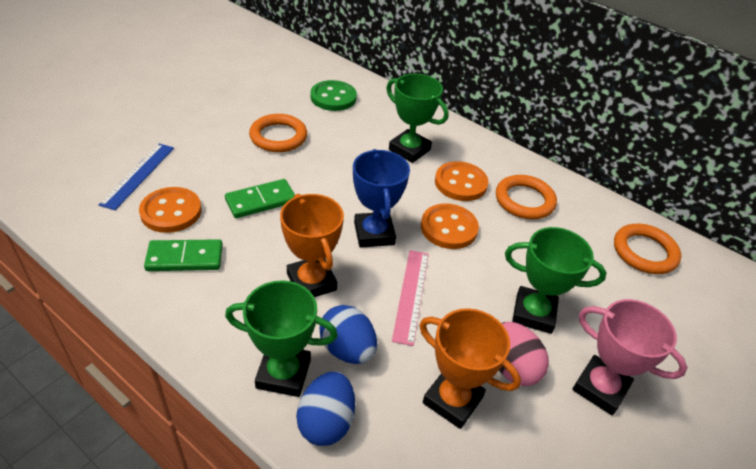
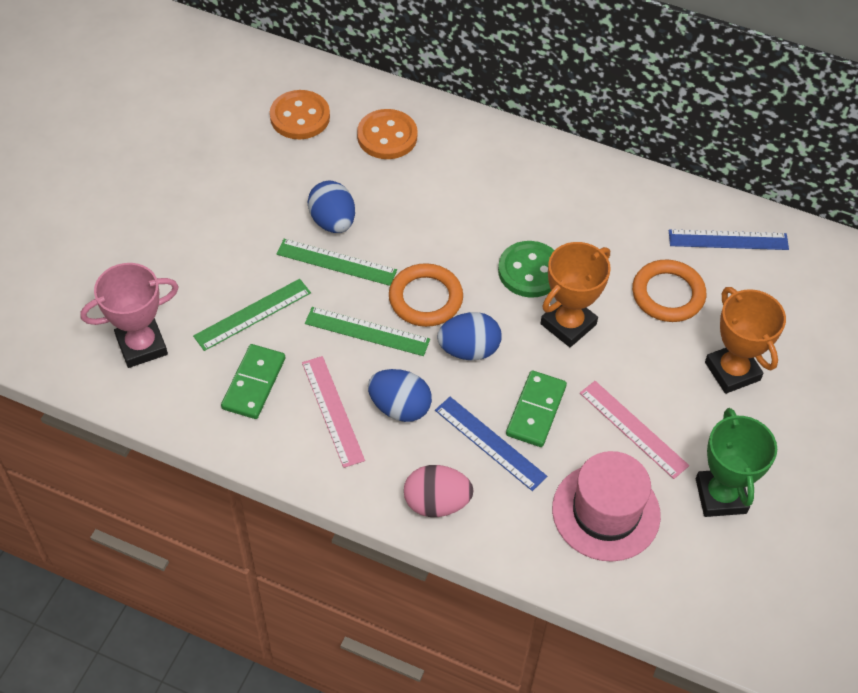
blue egg: 2 -> 3
blue ruler: 1 -> 2
blue trophy: 1 -> 0
green ruler: 0 -> 3
green trophy: 3 -> 1
orange button: 3 -> 2
orange ring: 3 -> 2
pink hat: 0 -> 1
pink ruler: 1 -> 2

